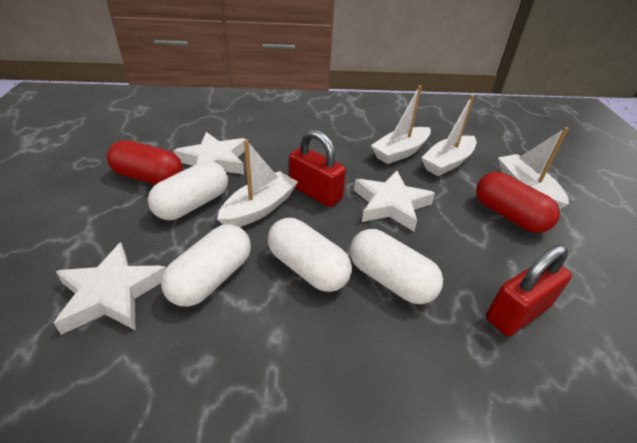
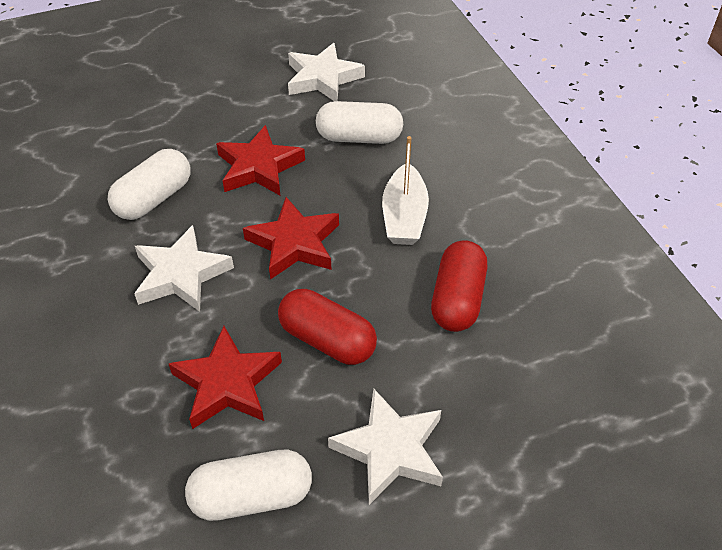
red padlock: 2 -> 0
red star: 0 -> 3
white boat: 4 -> 1
white capsule: 4 -> 3

